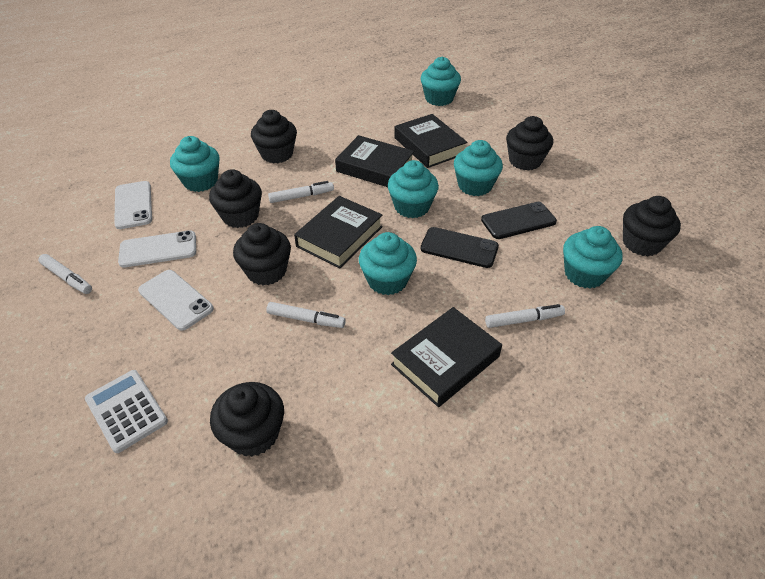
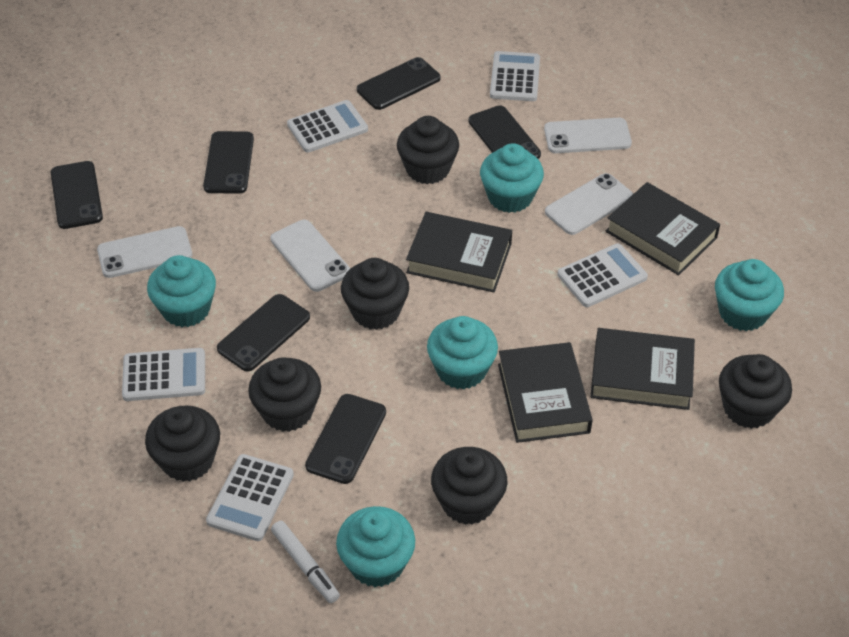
black phone: 2 -> 6
turquoise cupcake: 6 -> 5
white calculator: 1 -> 5
white marker: 4 -> 1
white phone: 3 -> 4

